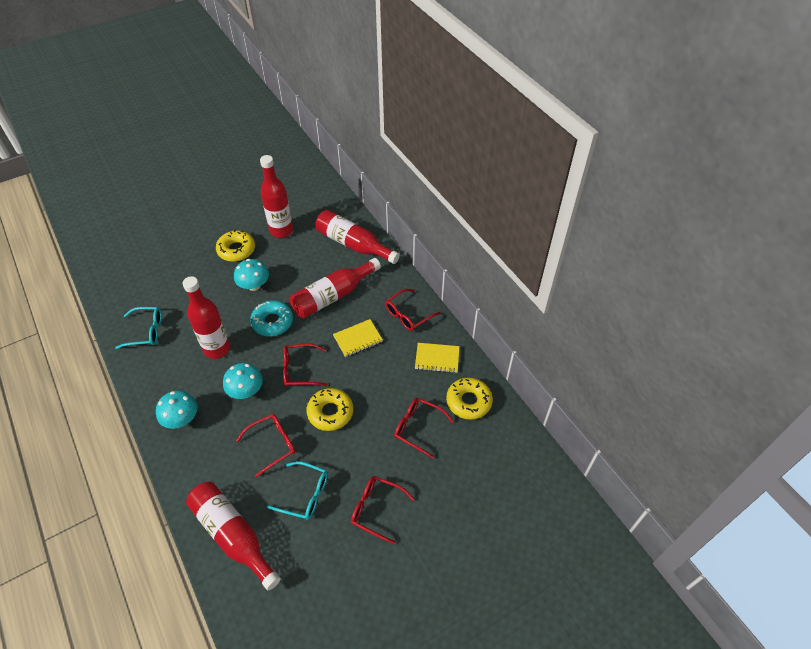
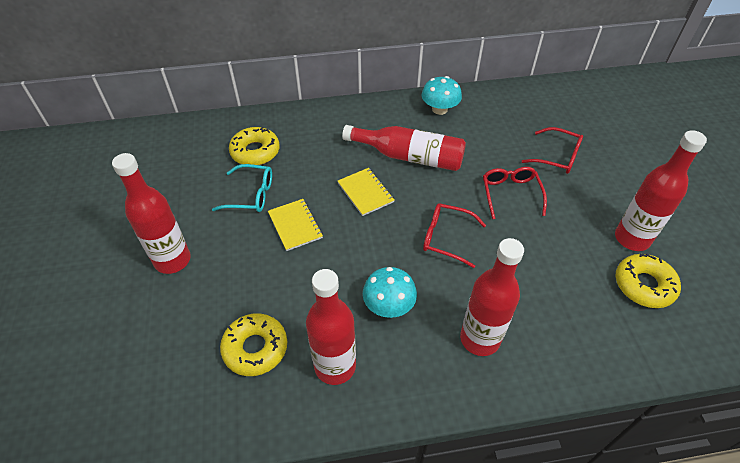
red glasses: 5 -> 3
turquoise donut: 1 -> 0
turquoise glasses: 2 -> 1
turquoise mushroom: 3 -> 2

